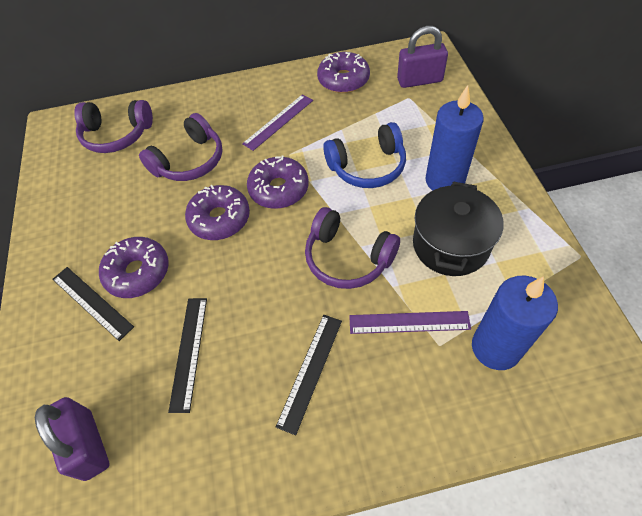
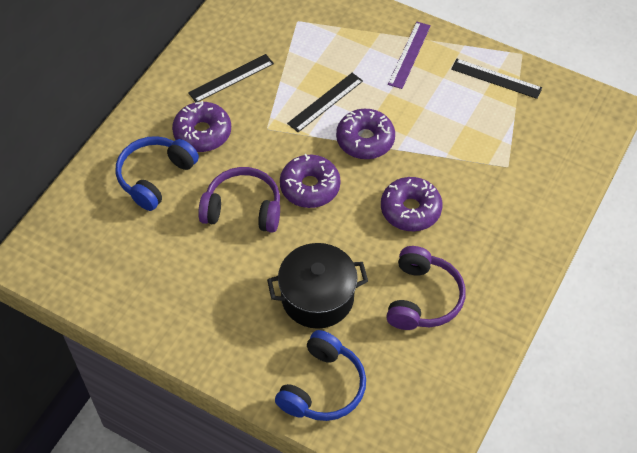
blue candle: 2 -> 0
blue headphones: 1 -> 2
purple headphones: 3 -> 2
purple padlock: 2 -> 0
purple ruler: 2 -> 1

